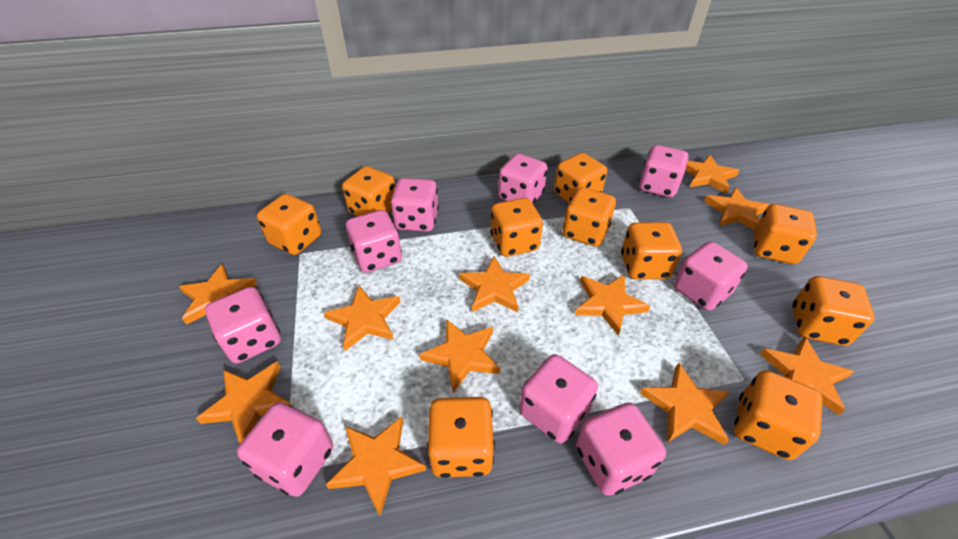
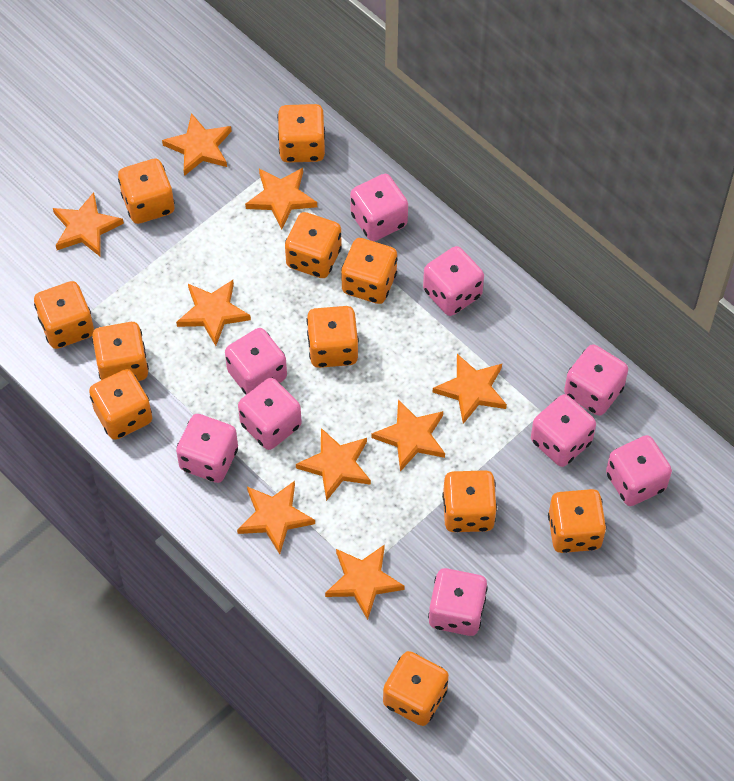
orange dice: 10 -> 11
orange star: 11 -> 9

